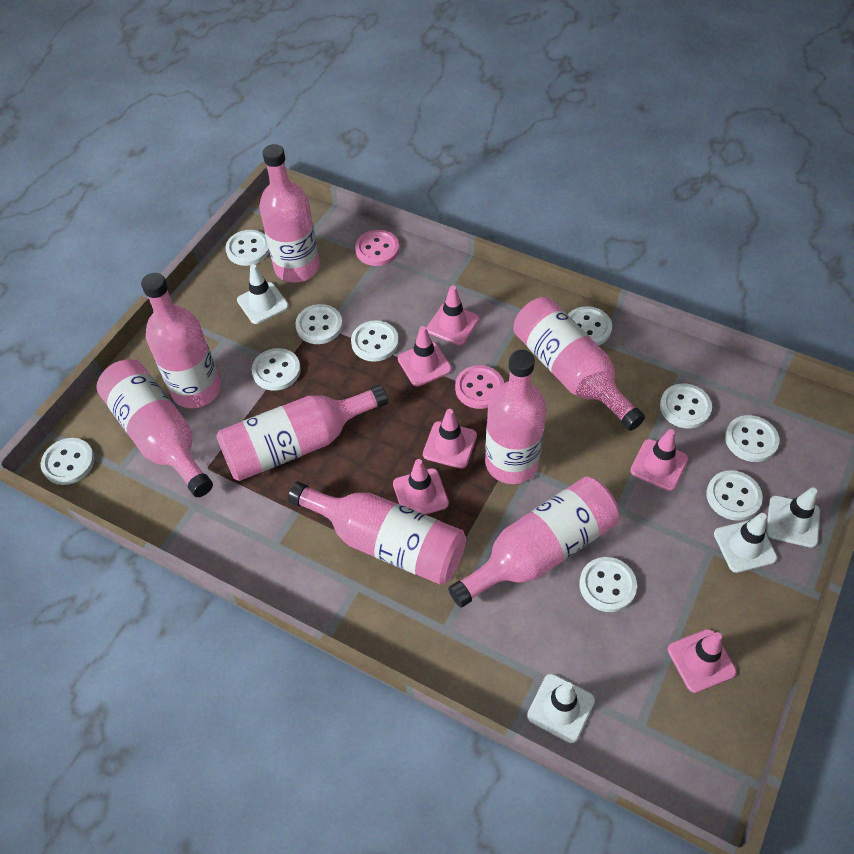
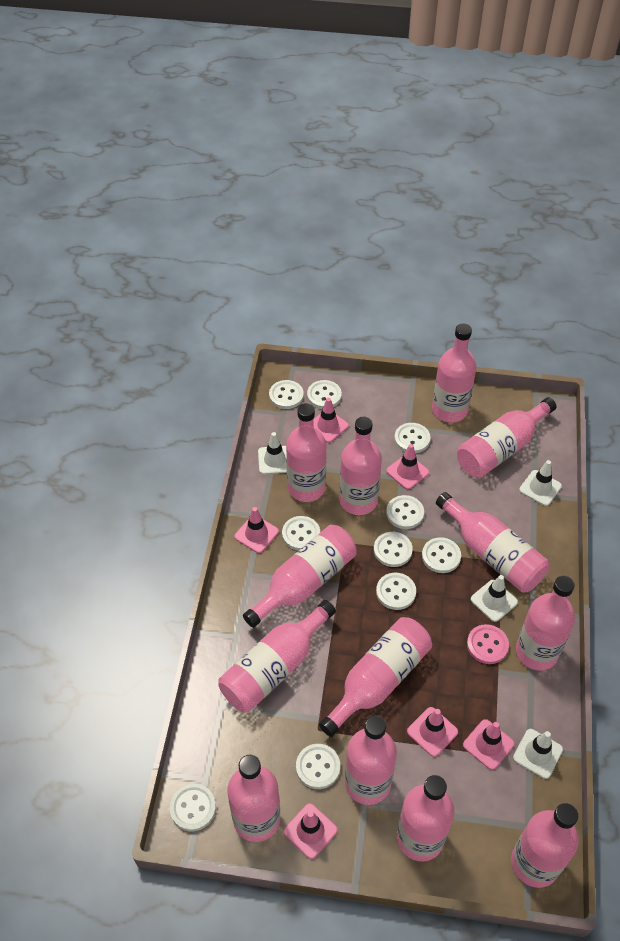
pink bottle: 8 -> 13
pink button: 2 -> 1

